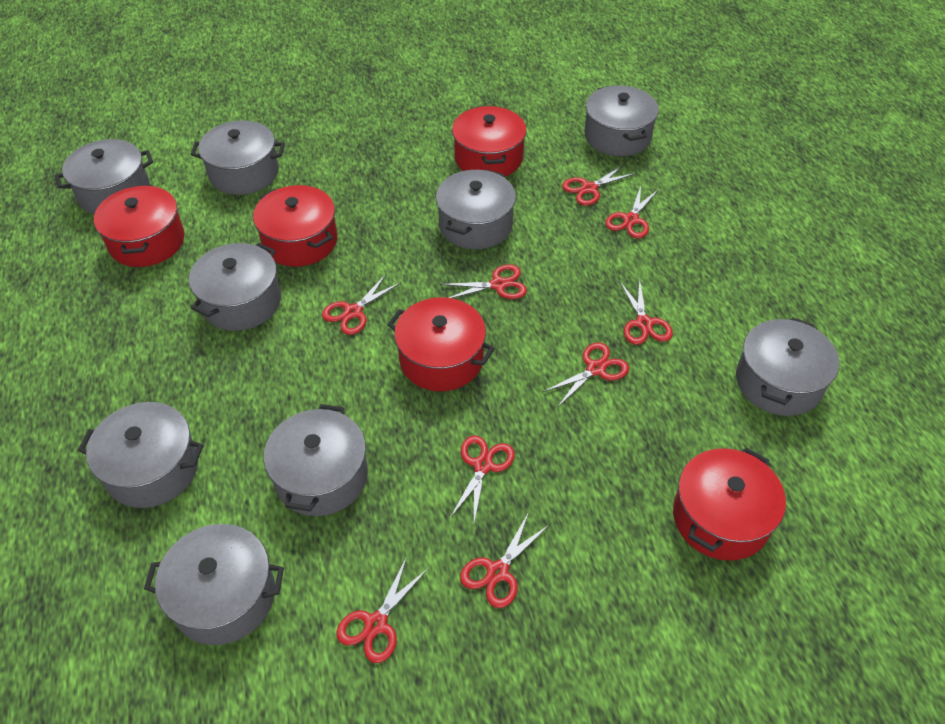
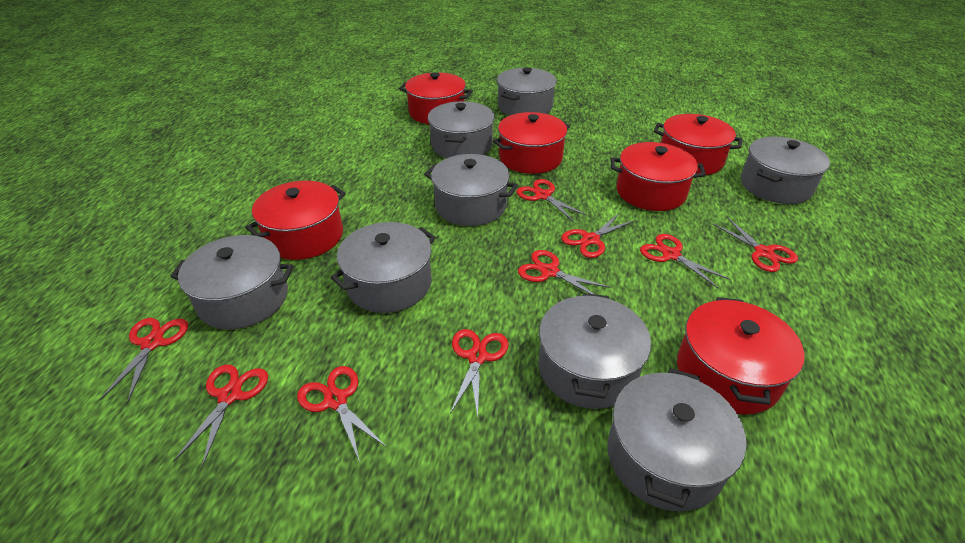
grey pot: 9 -> 8
red pot: 5 -> 6

